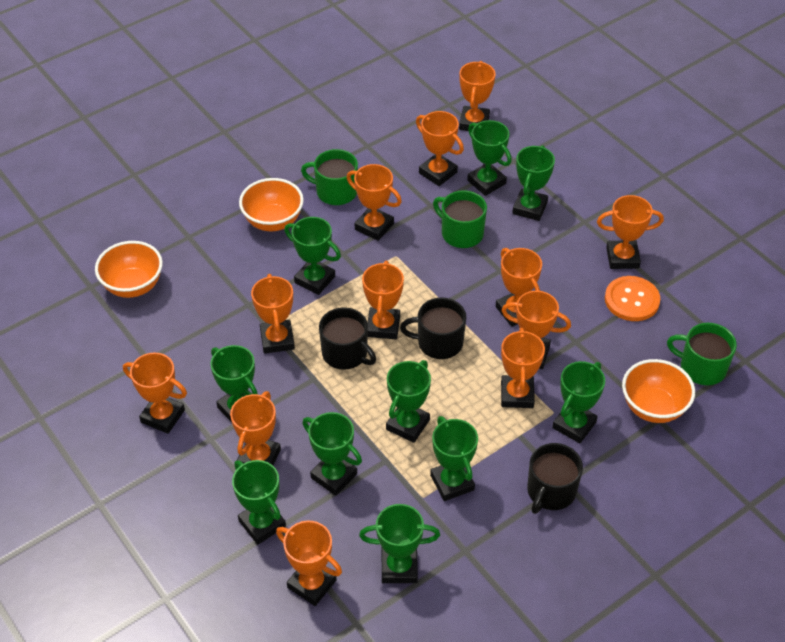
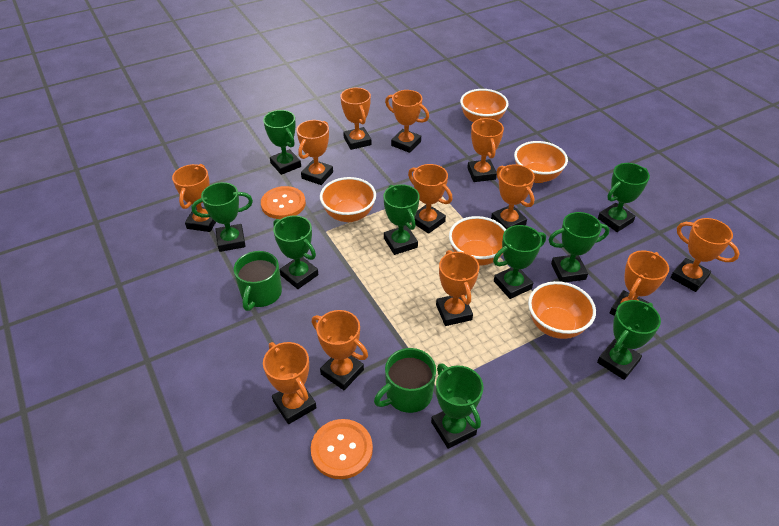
black mug: 3 -> 0
green mug: 3 -> 2
green trophy: 10 -> 9
orange bowl: 3 -> 5
orange button: 1 -> 2

